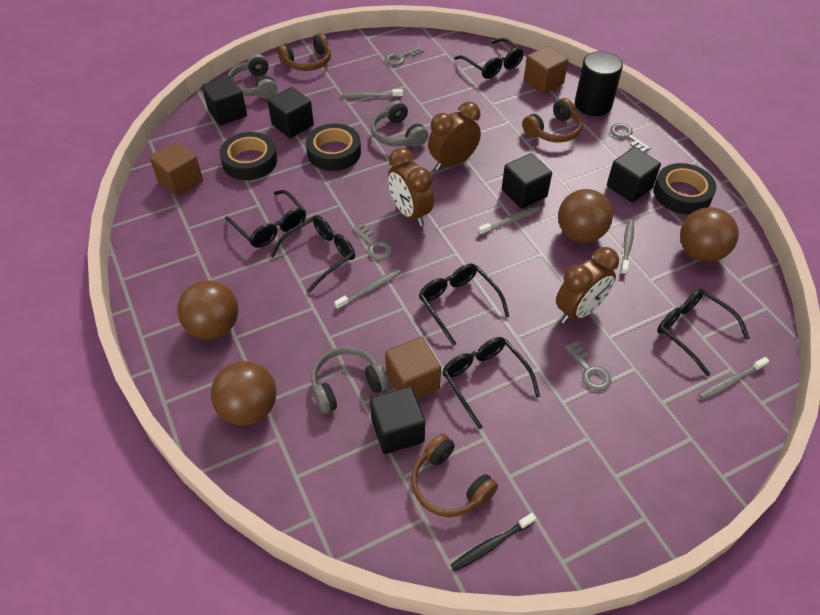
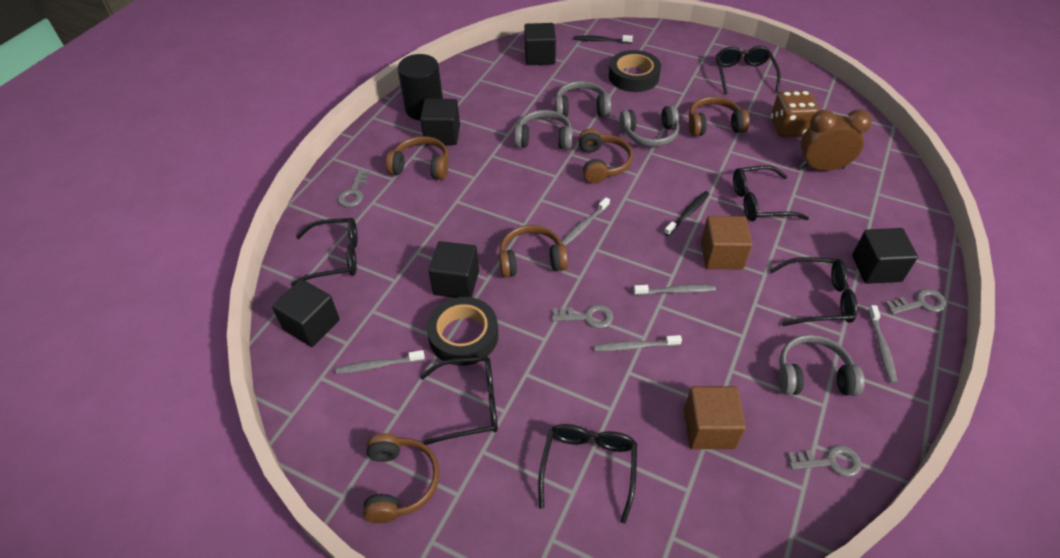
black tape: 3 -> 2
black toothbrush: 1 -> 2
brown ball: 4 -> 0
brown clock: 3 -> 1
brown cube: 3 -> 2
brown dice: 0 -> 1
brown headphones: 3 -> 5
grey headphones: 3 -> 4

